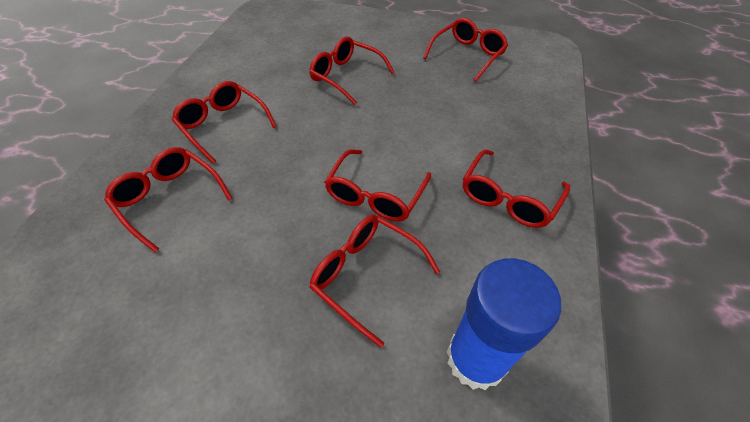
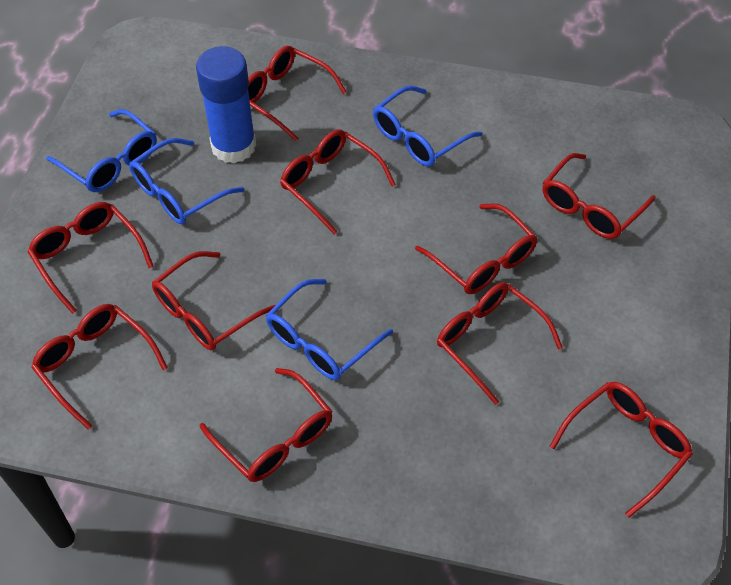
blue glasses: 0 -> 4
red glasses: 7 -> 10

